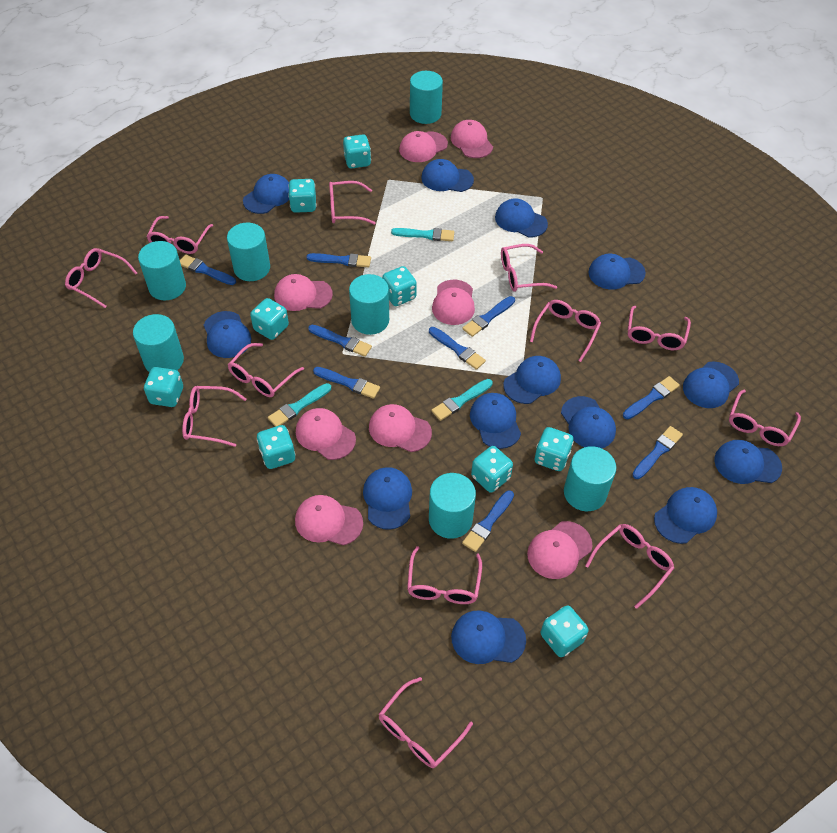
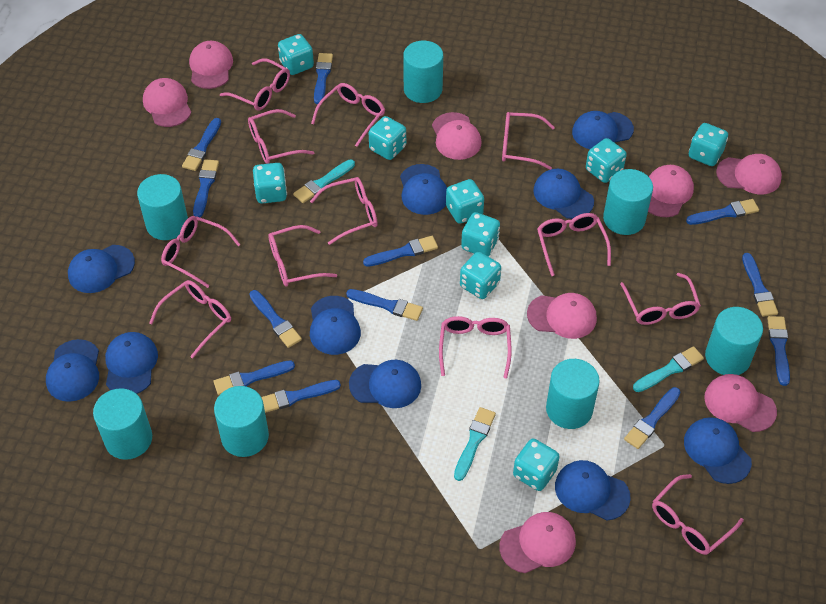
blue brush: 9 -> 12
blue cap: 13 -> 10

